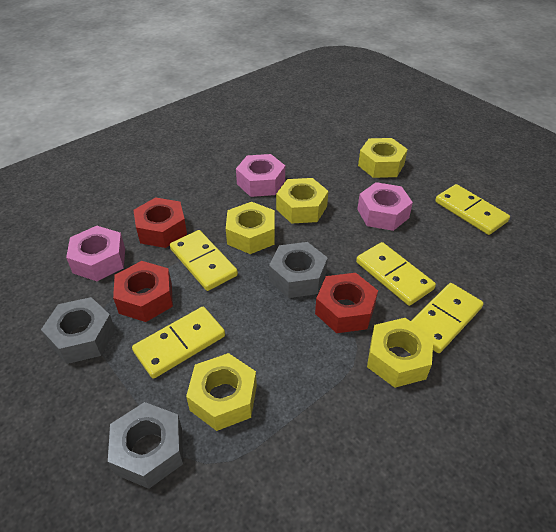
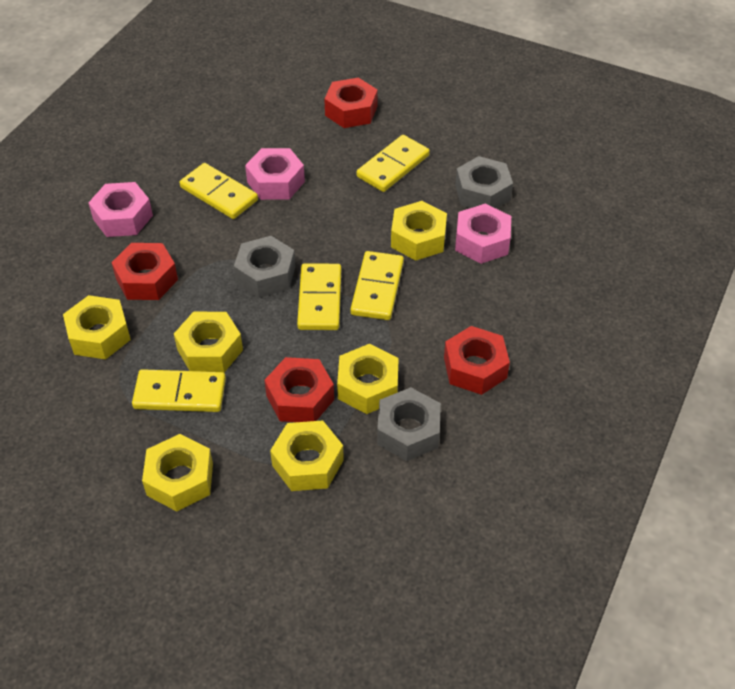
red nut: 3 -> 4
yellow nut: 5 -> 6

